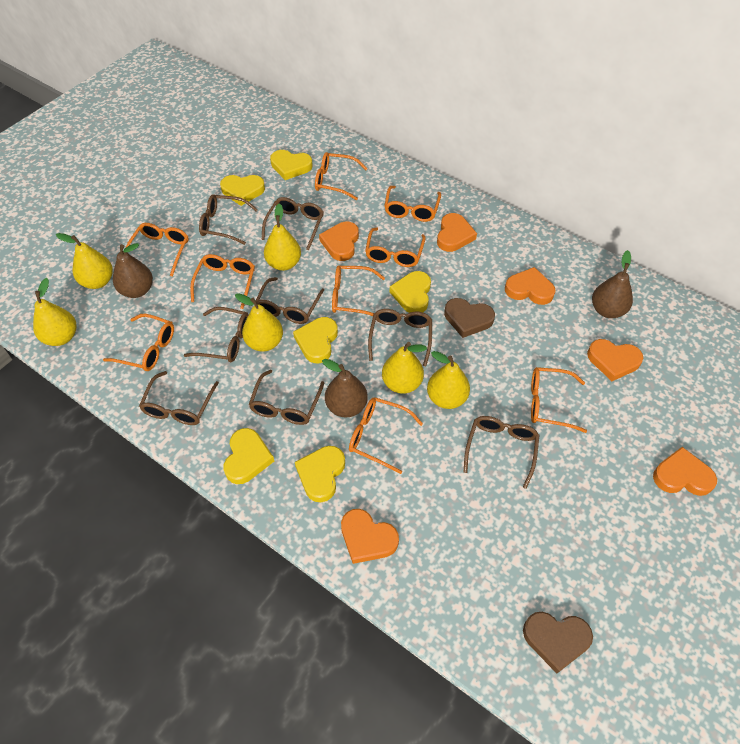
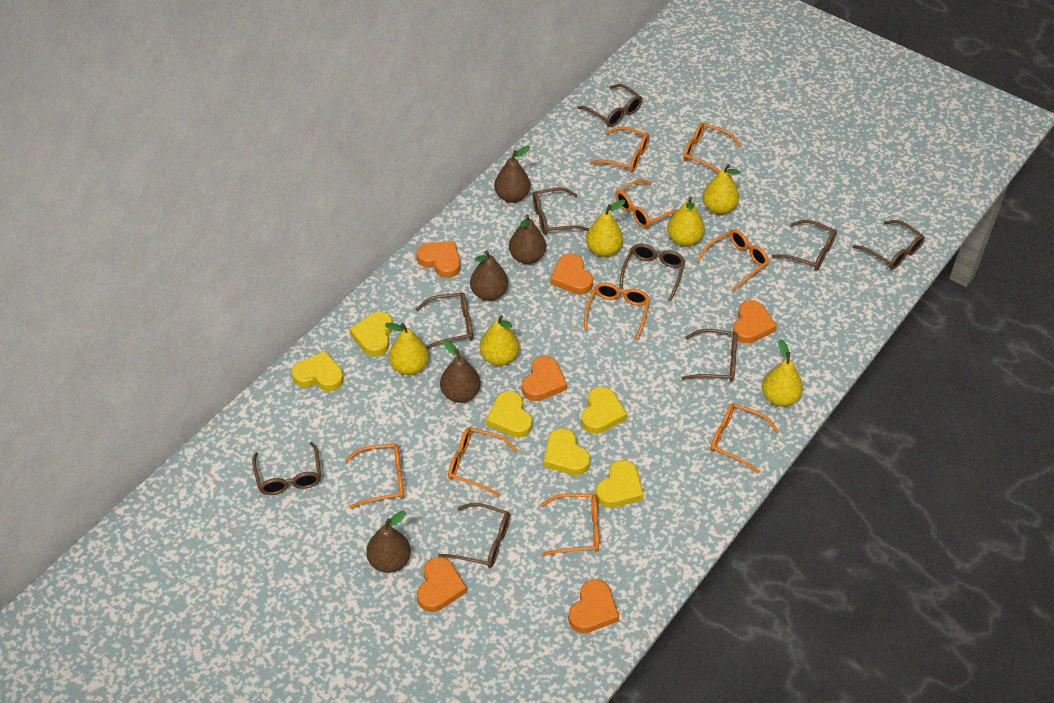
brown glasses: 8 -> 9
brown heart: 2 -> 0
brown pear: 3 -> 5

